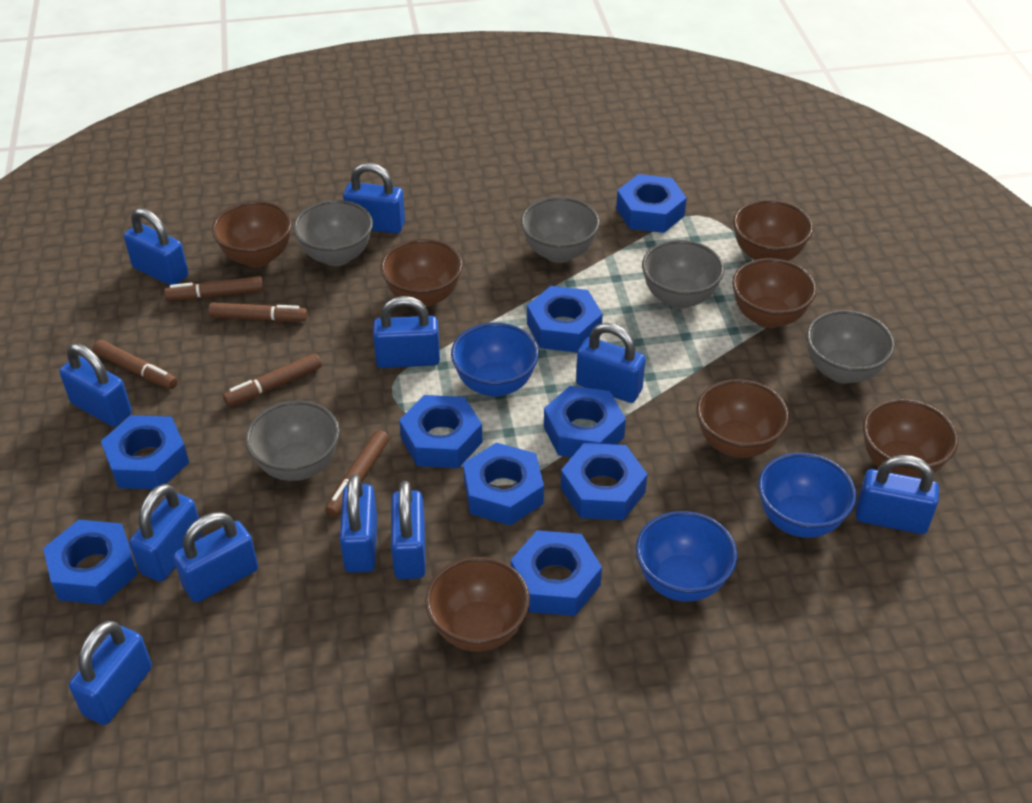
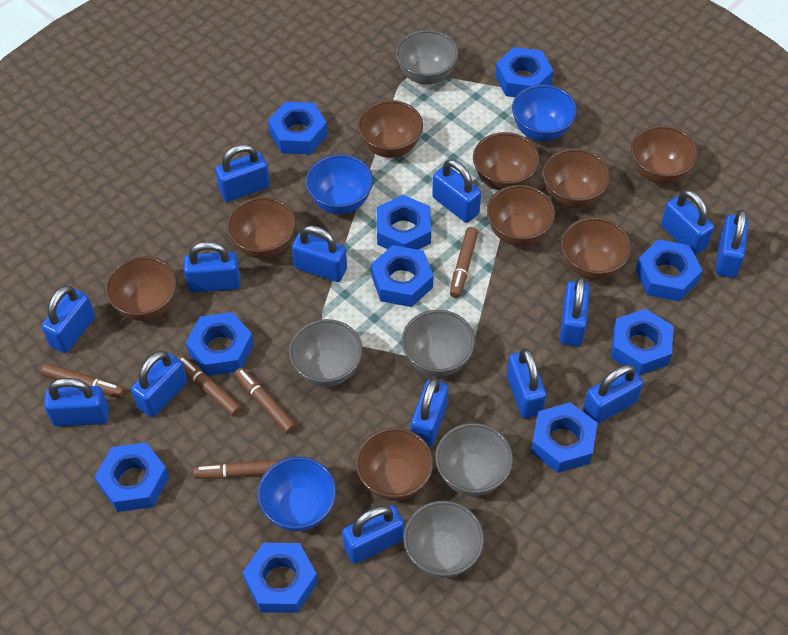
blue nut: 9 -> 10
blue padlock: 11 -> 14
brown bowl: 7 -> 9

